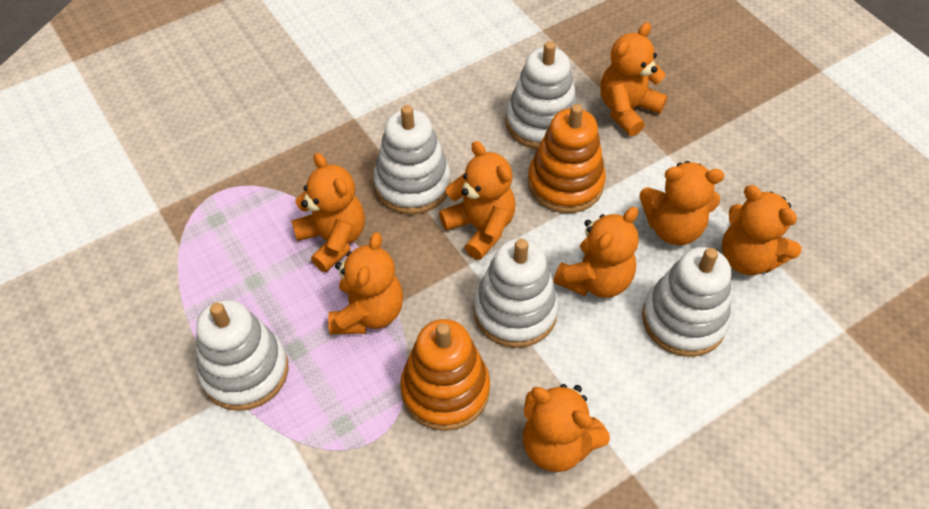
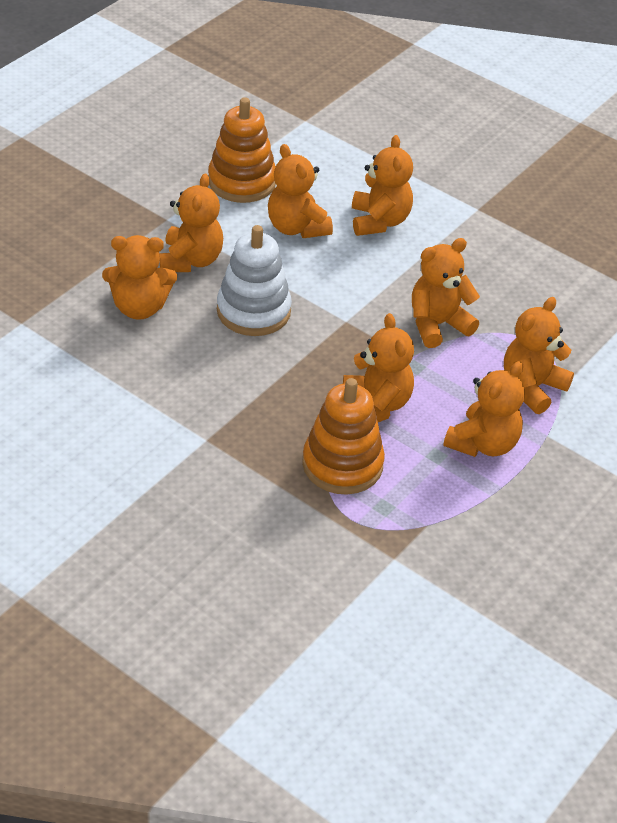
white stacking toy: 5 -> 1

